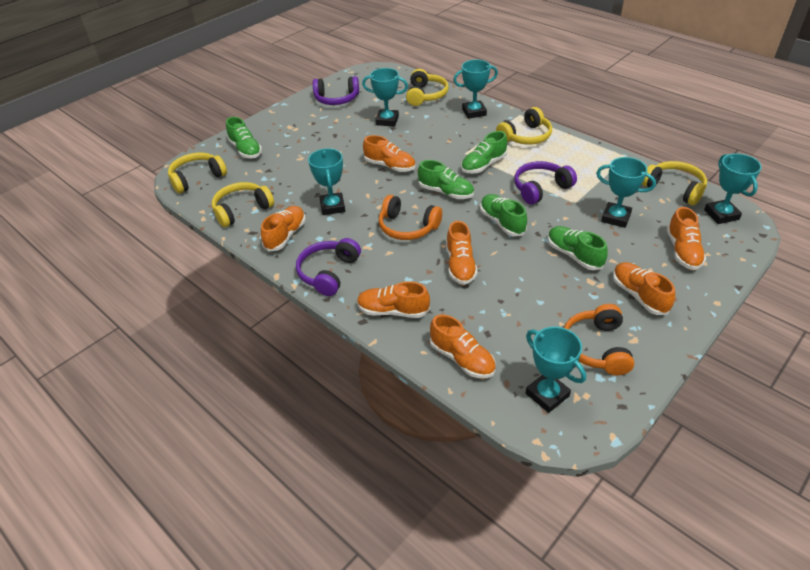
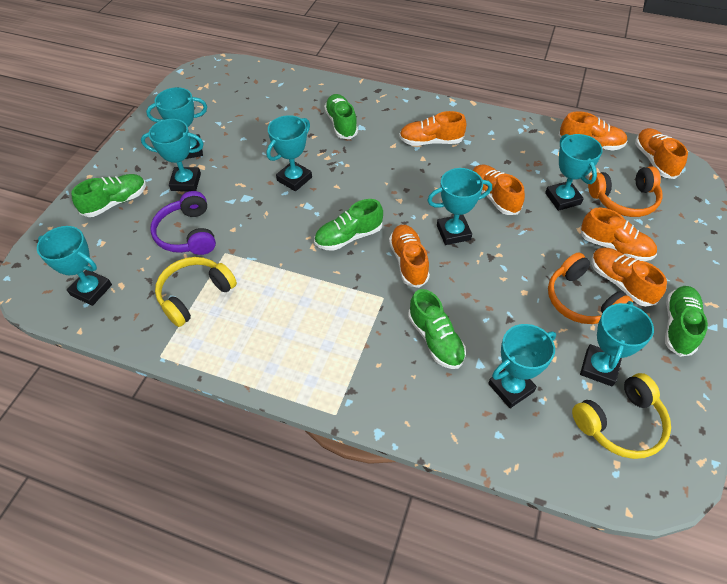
purple headphones: 3 -> 1
turquoise trophy: 6 -> 8
yellow headphones: 5 -> 2

